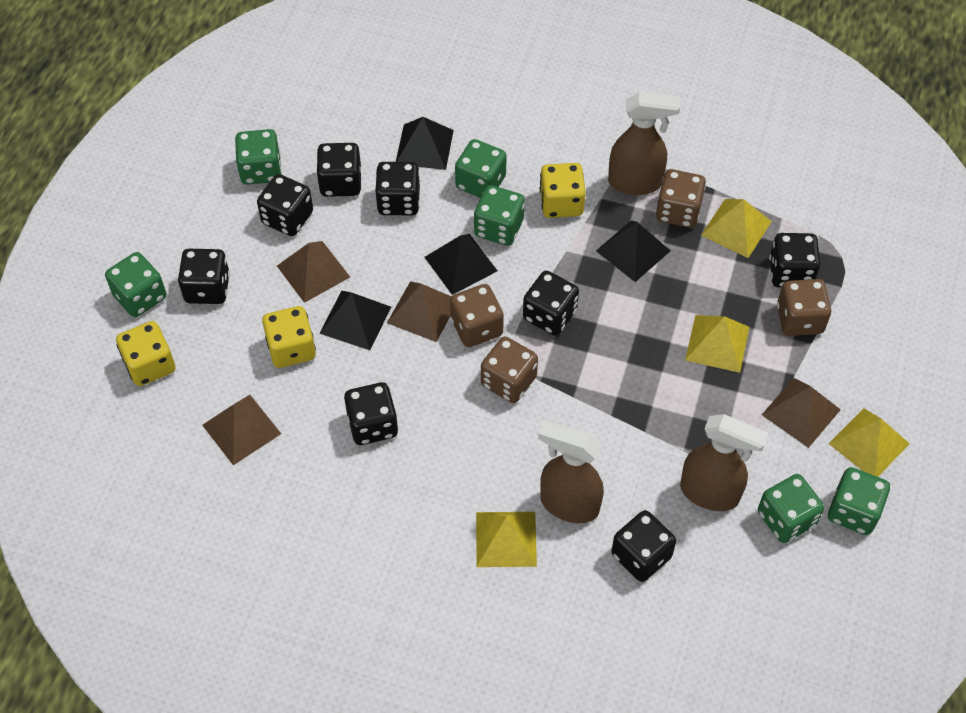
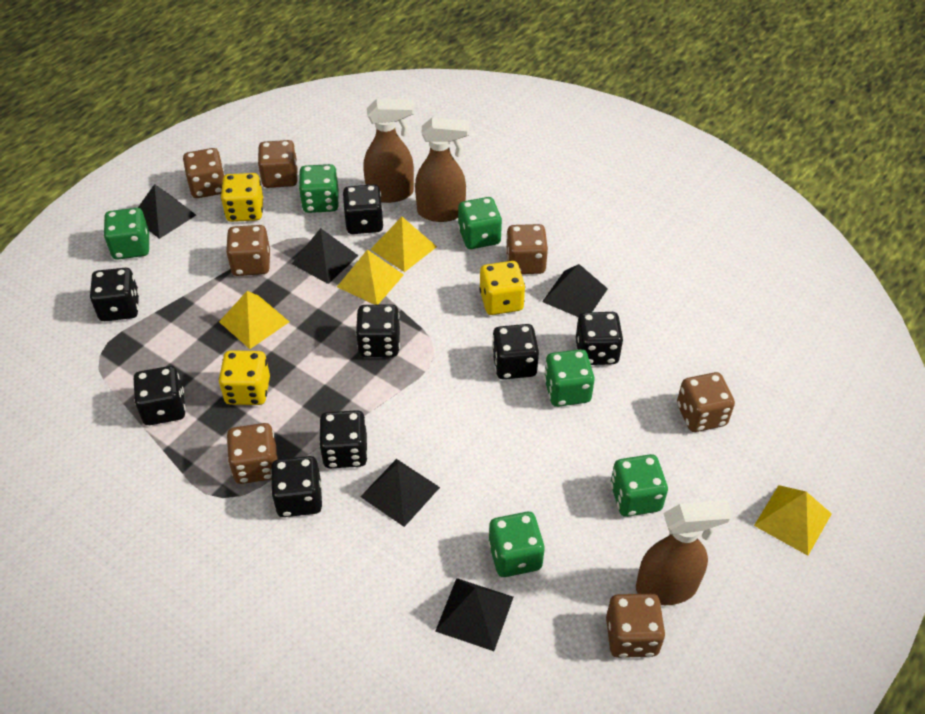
black pyramid: 4 -> 5
brown dice: 4 -> 7
brown pyramid: 4 -> 0

